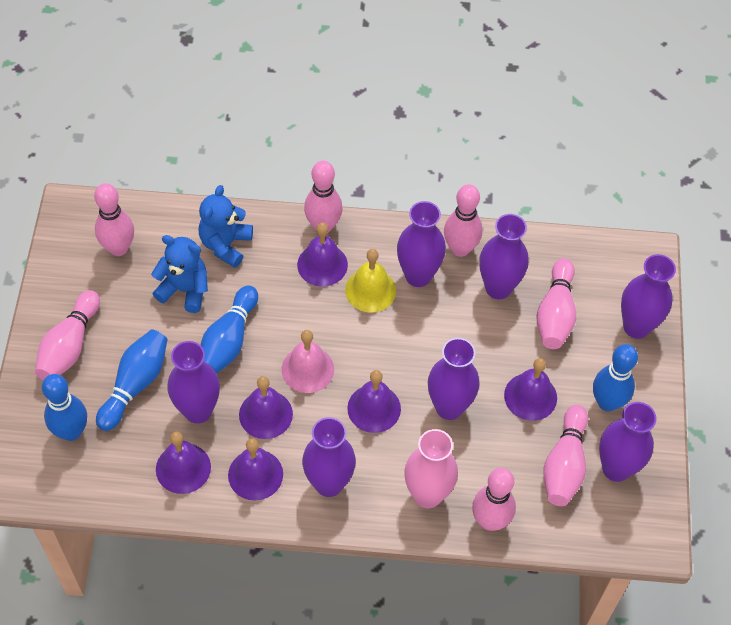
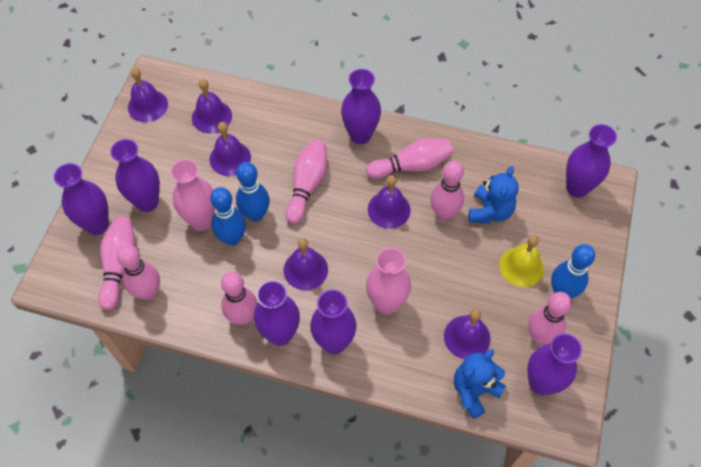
blue bowling pin: 4 -> 3
pink bell: 1 -> 0
pink vase: 1 -> 2

